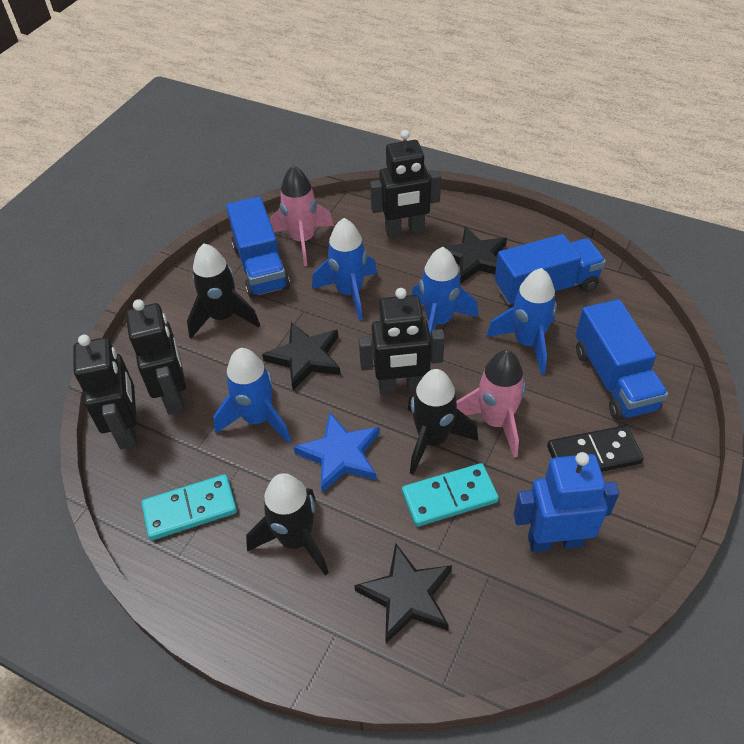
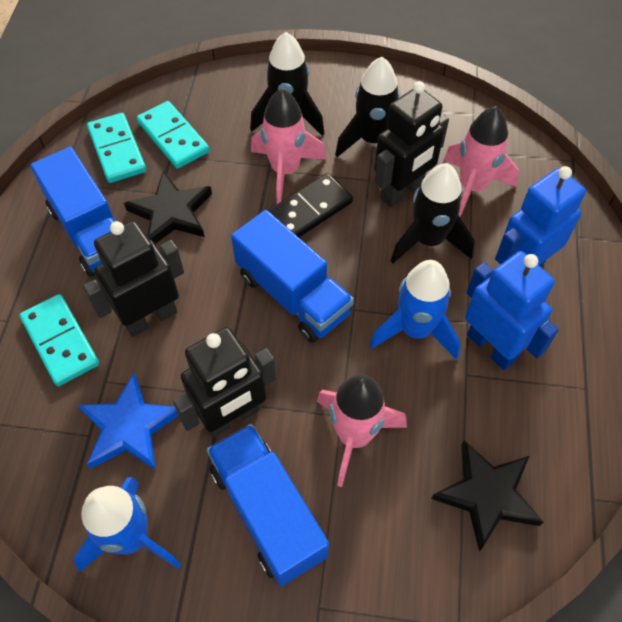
black robot: 4 -> 3
black star: 3 -> 2
blue robot: 1 -> 2
blue rocket: 4 -> 2
pink rocket: 2 -> 3
turquoise domino: 2 -> 3

